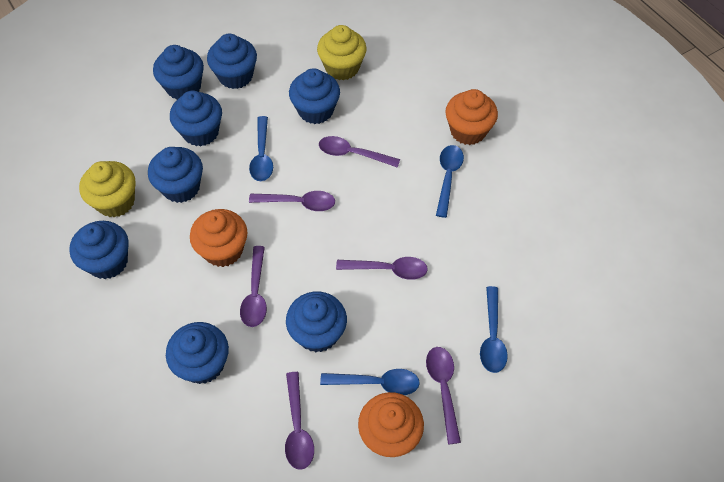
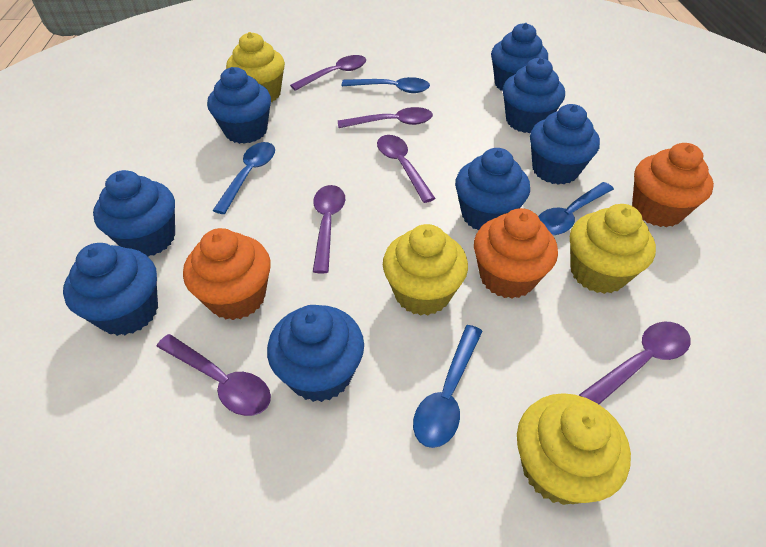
yellow cupcake: 2 -> 4

